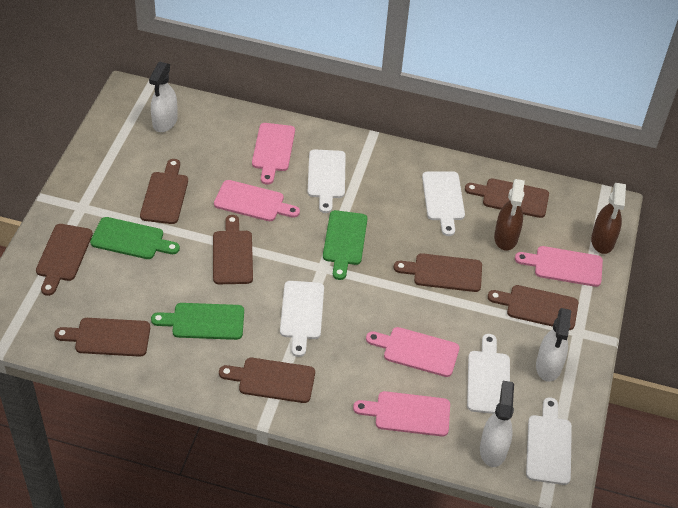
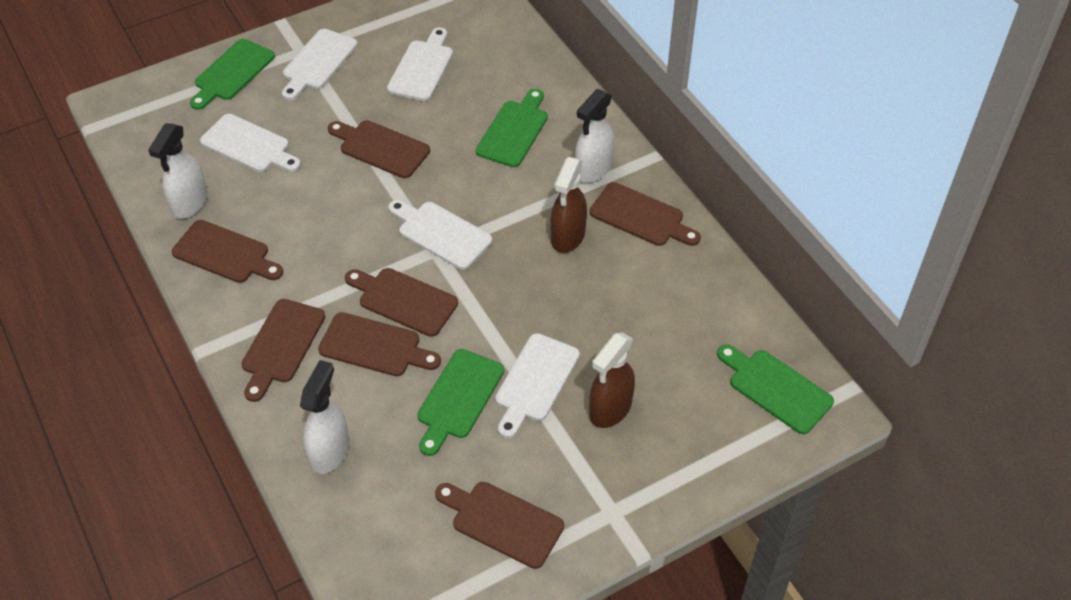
brown cutting board: 8 -> 7
green cutting board: 3 -> 4
pink cutting board: 5 -> 0

